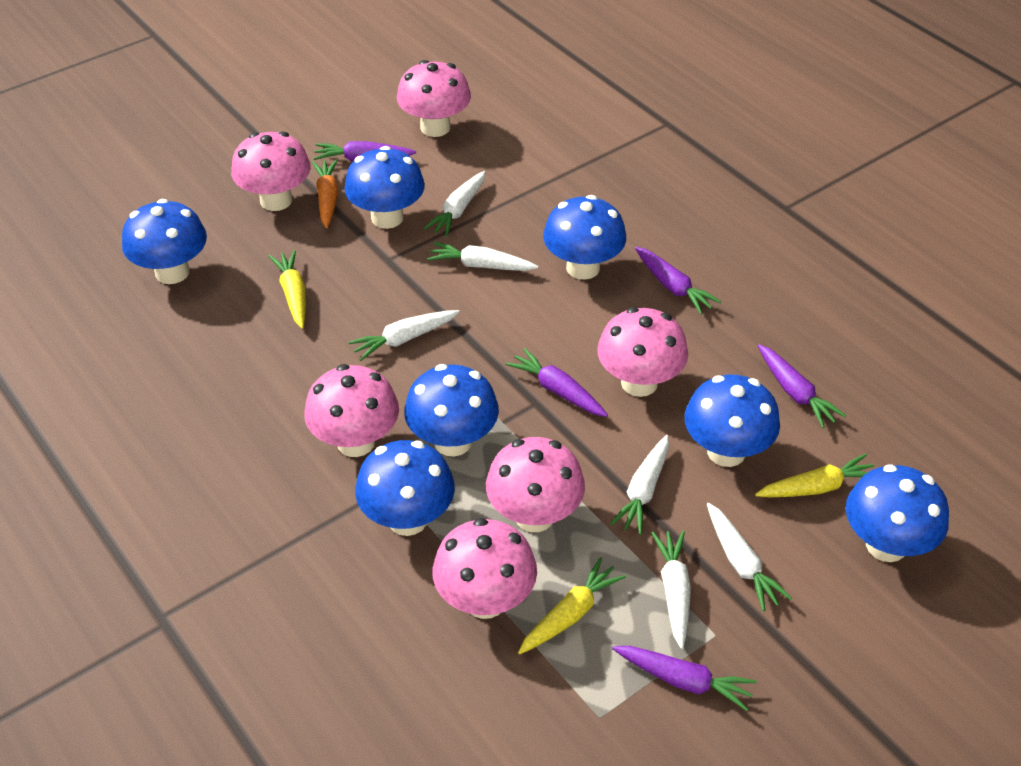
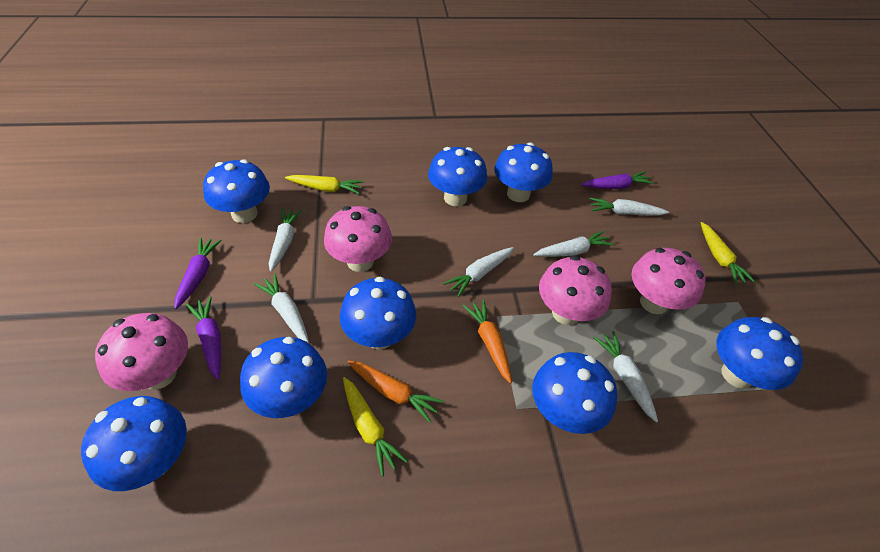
blue mushroom: 7 -> 8
orange carrot: 1 -> 2
pink mushroom: 6 -> 4
purple carrot: 5 -> 3

